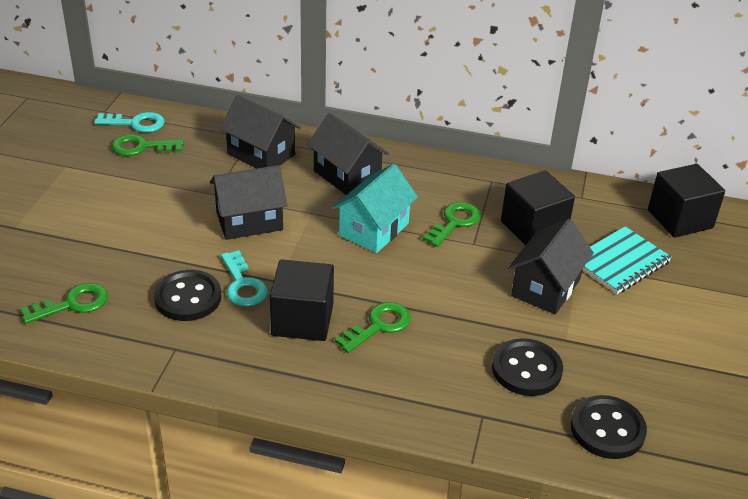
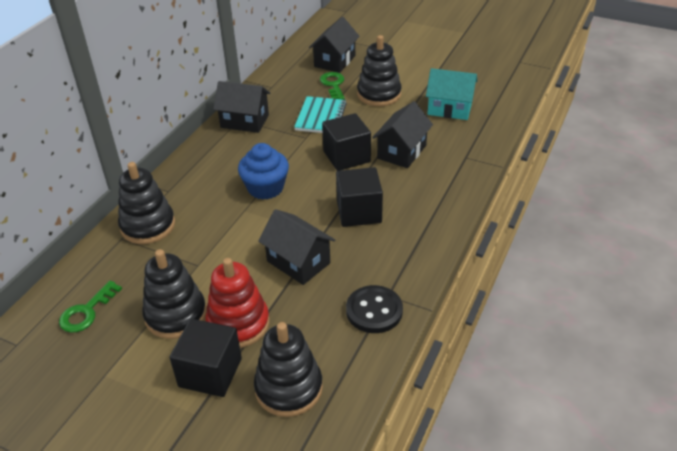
black button: 3 -> 1
black stacking toy: 0 -> 4
blue cupcake: 0 -> 1
green key: 4 -> 2
red stacking toy: 0 -> 1
turquoise key: 2 -> 0

